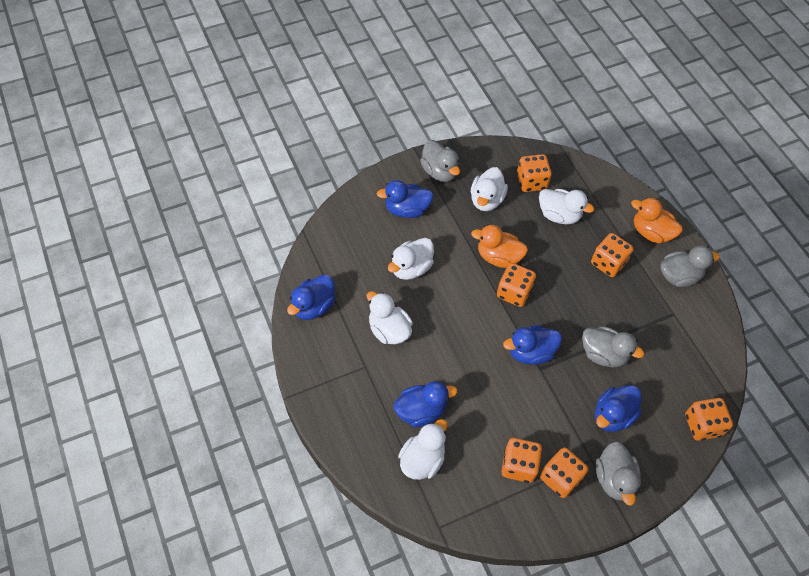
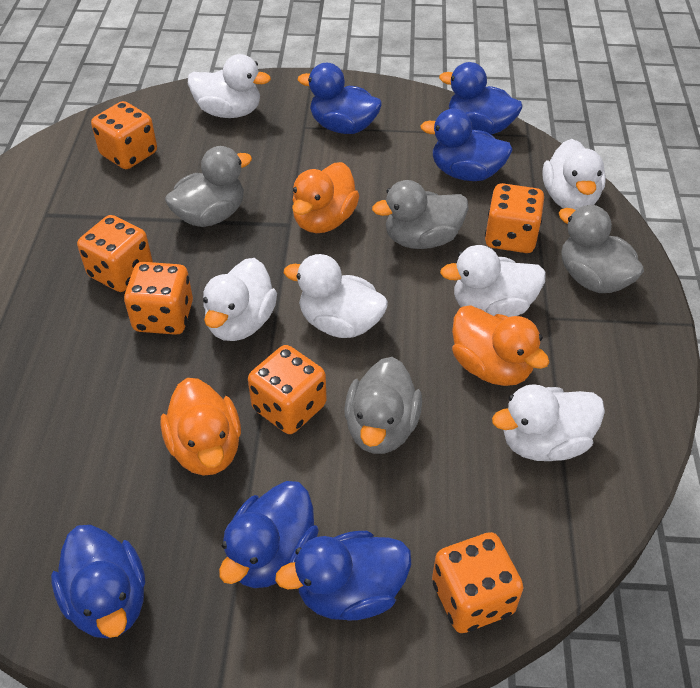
blue duck: 5 -> 6
orange duck: 2 -> 3
white duck: 5 -> 6

